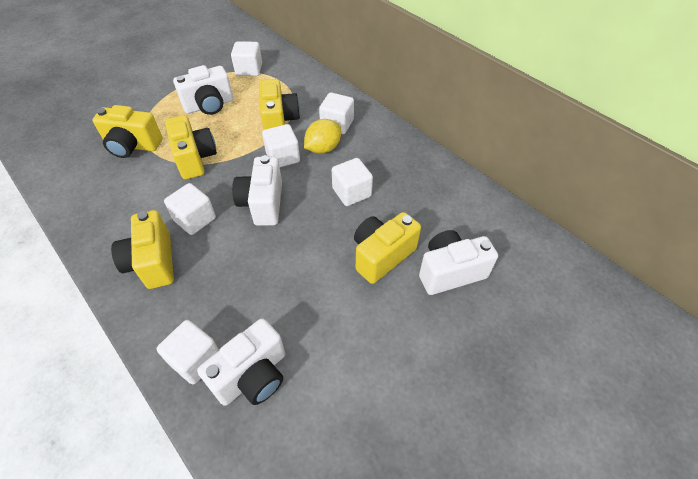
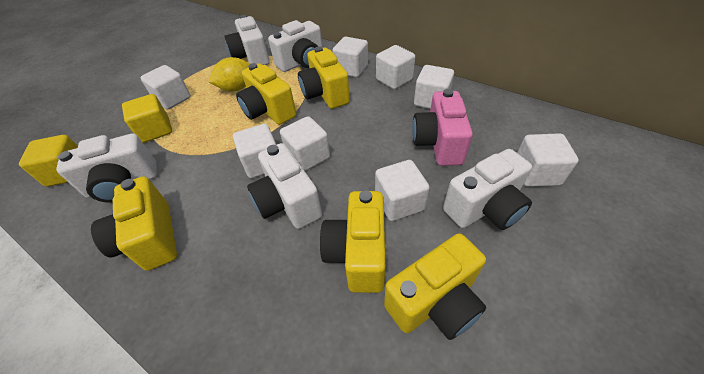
pink camera: 0 -> 1
white camera: 4 -> 5
white cube: 6 -> 8
yellow cube: 0 -> 2

